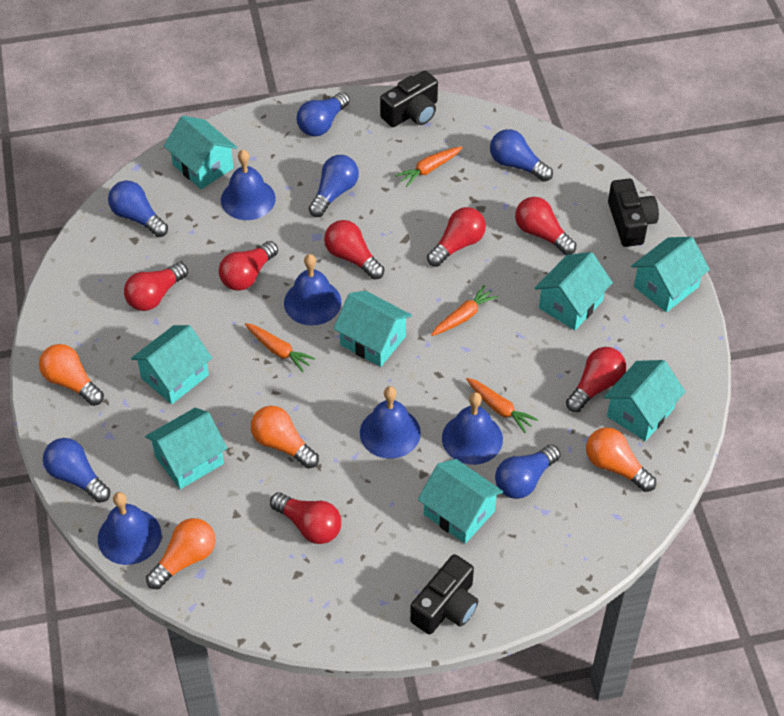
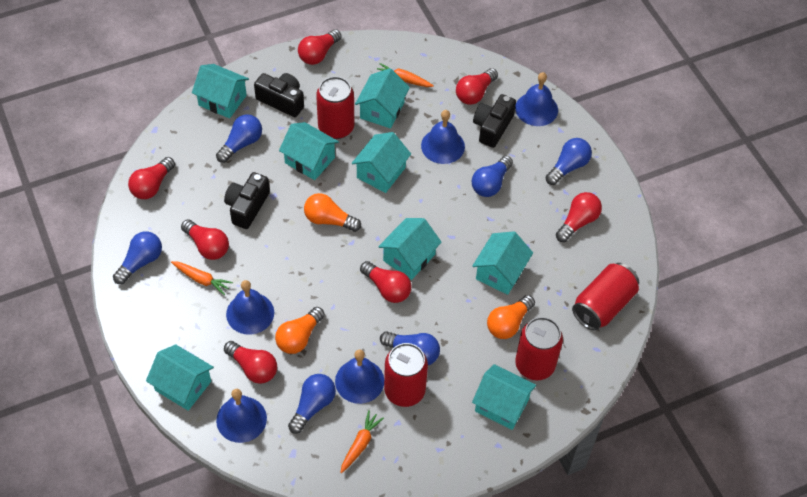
orange carrot: 4 -> 3
orange light bulb: 4 -> 3
red can: 0 -> 4

